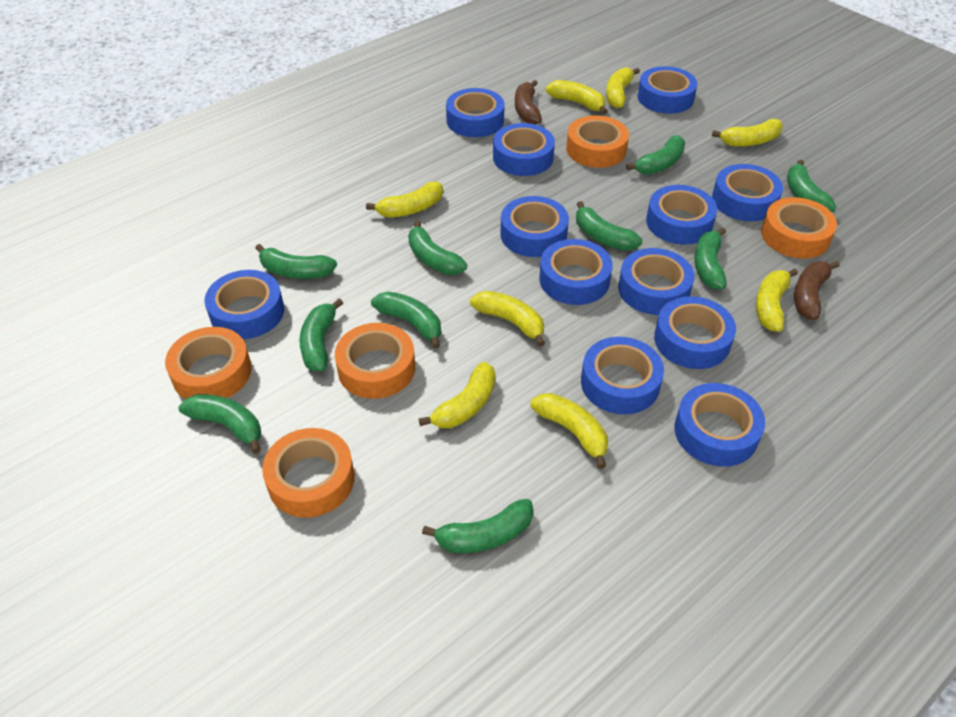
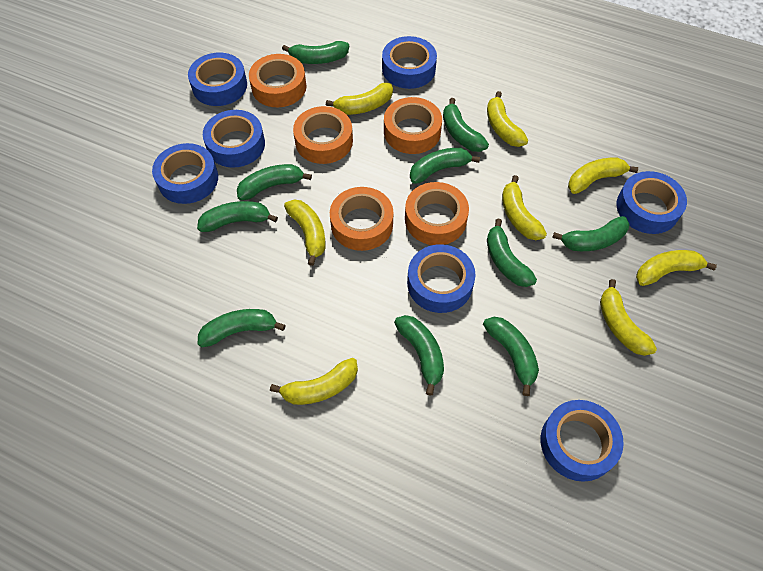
blue tape: 12 -> 7
brown banana: 2 -> 0

